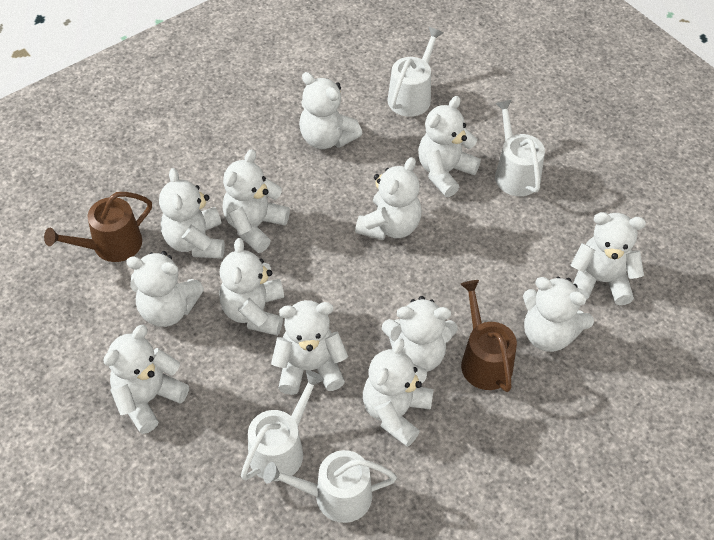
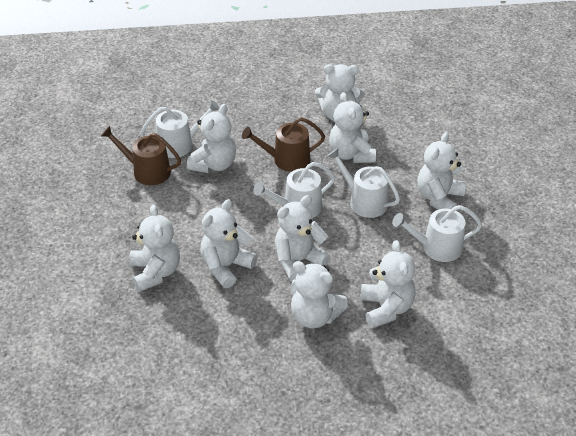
white teddy bear: 13 -> 9

